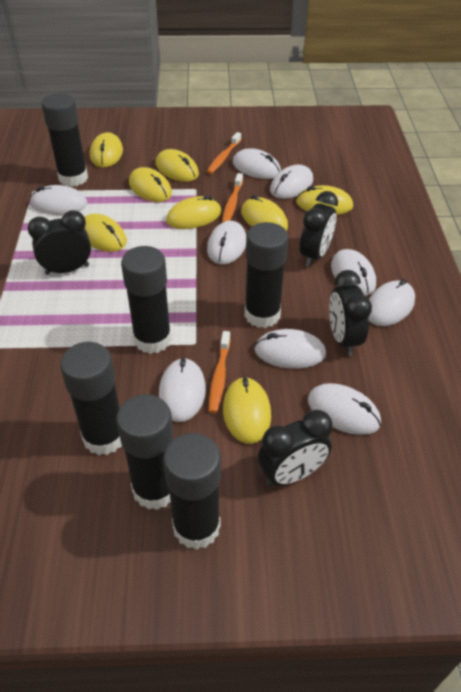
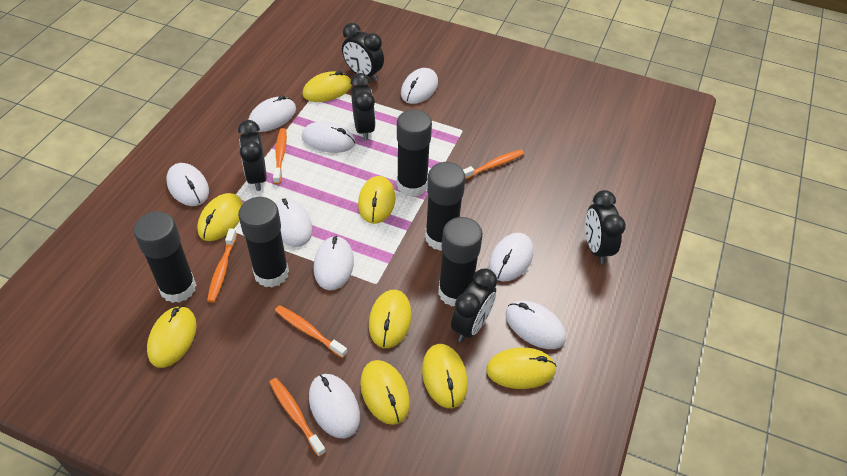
black clock: 4 -> 5
black glue stick: 6 -> 5
orange toothbrush: 3 -> 5

